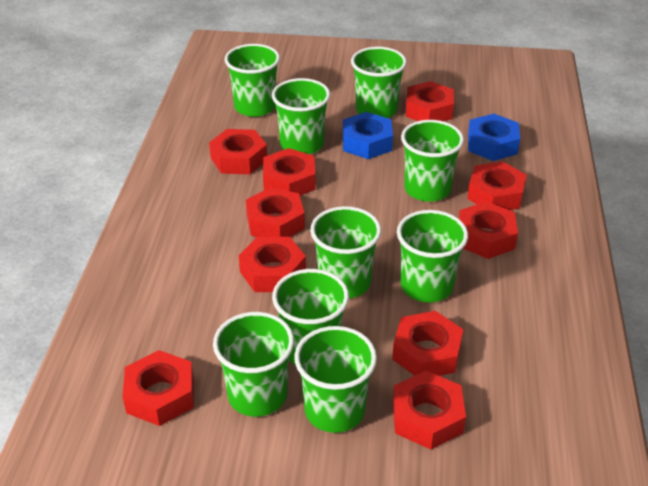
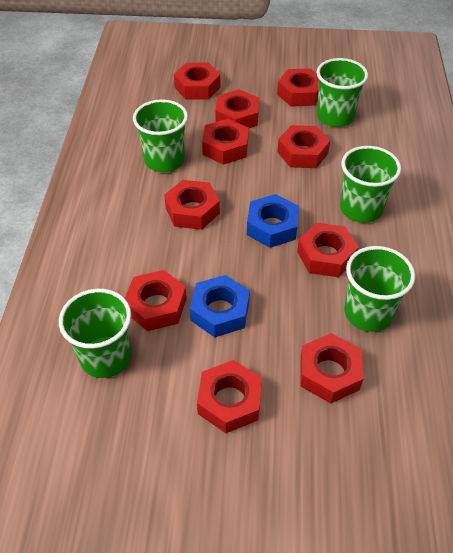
green cup: 9 -> 5

